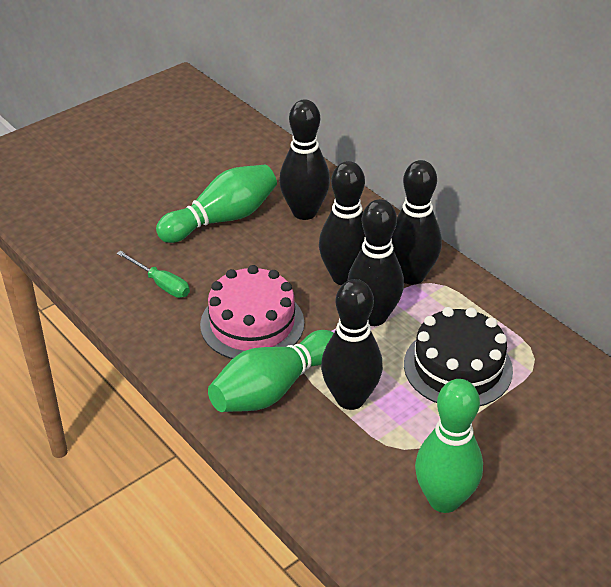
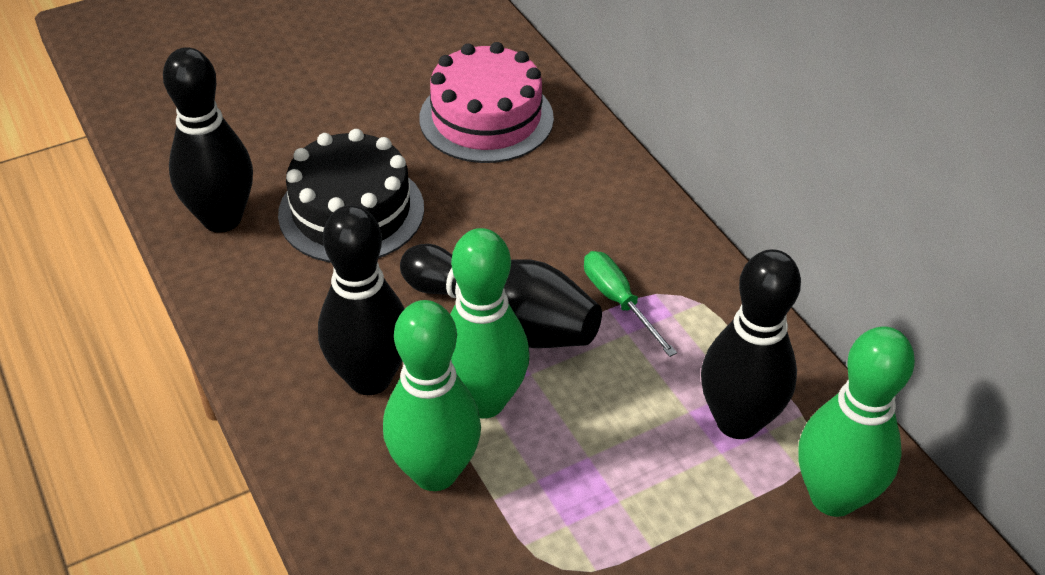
black bowling pin: 5 -> 4

